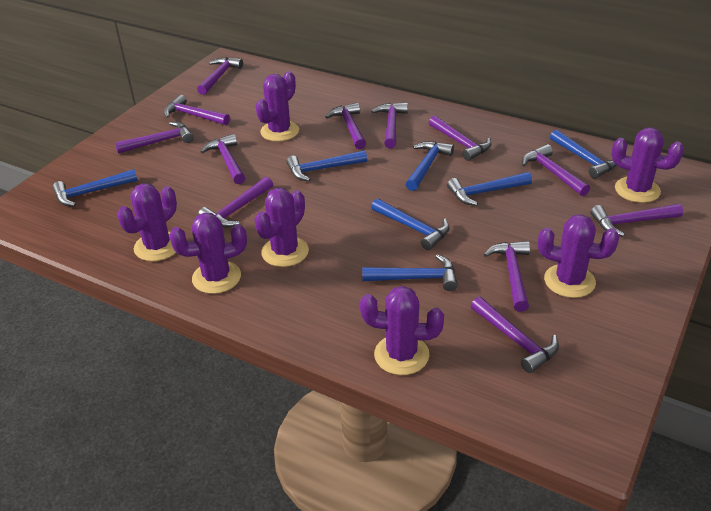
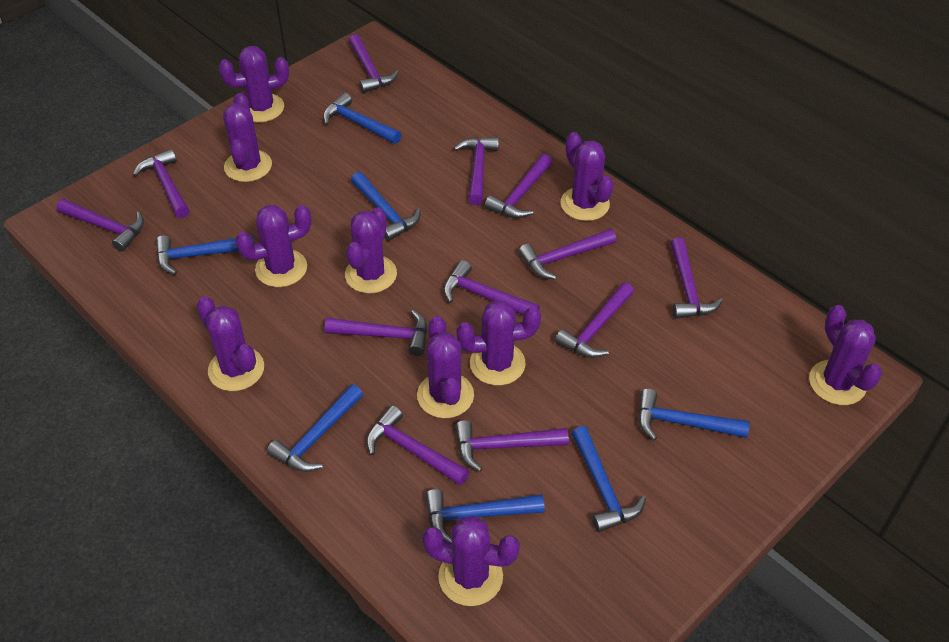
purple cactus: 7 -> 10

